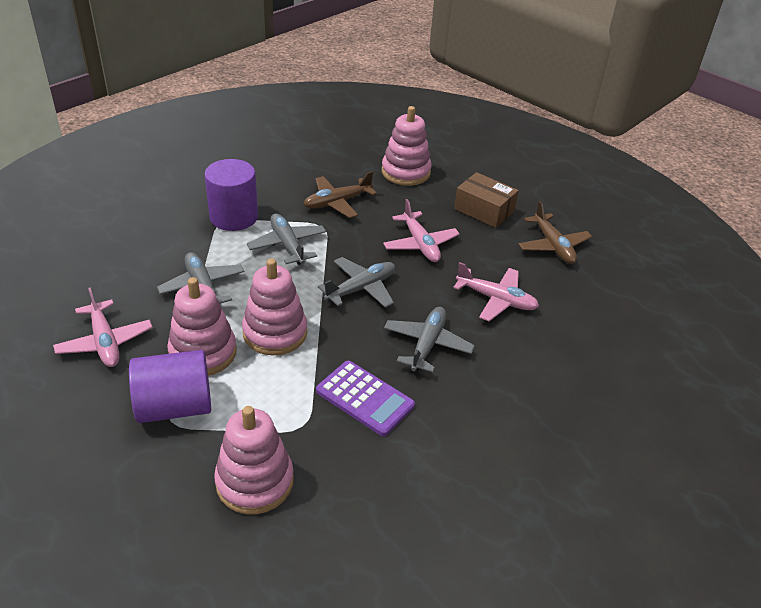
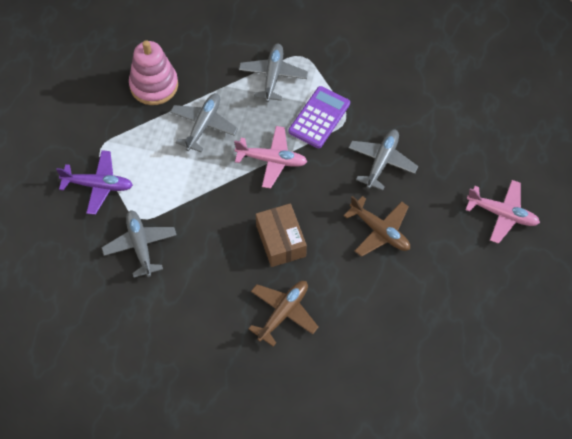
pink plane: 3 -> 2
pink stacking toy: 4 -> 1
purple cylinder: 2 -> 0
purple plane: 0 -> 1

